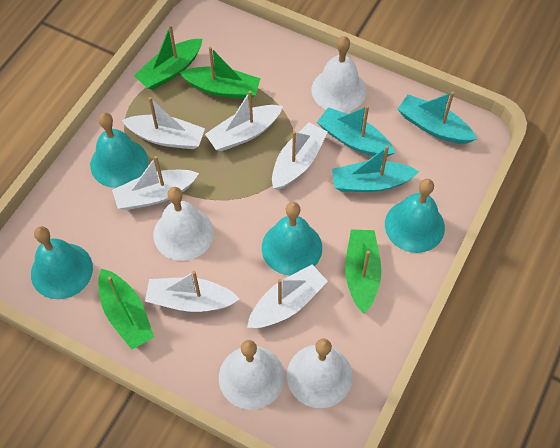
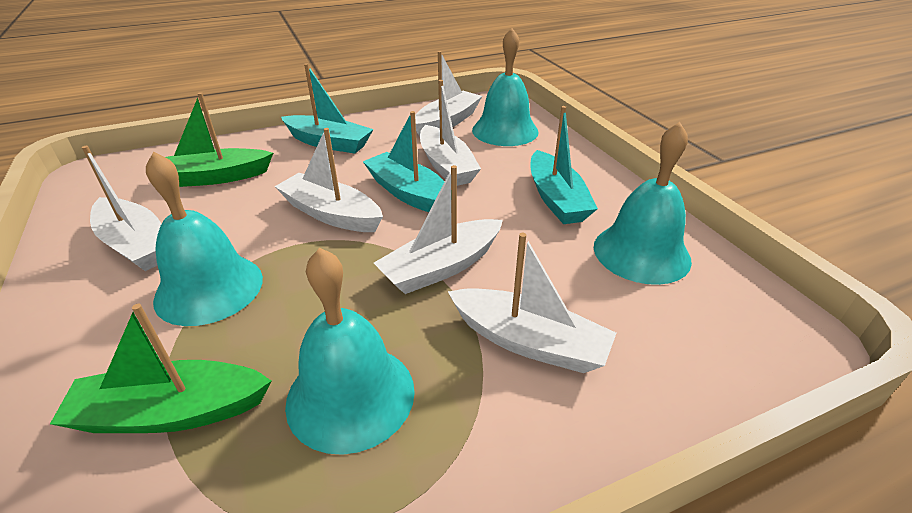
green boat: 4 -> 2
white bell: 4 -> 0

